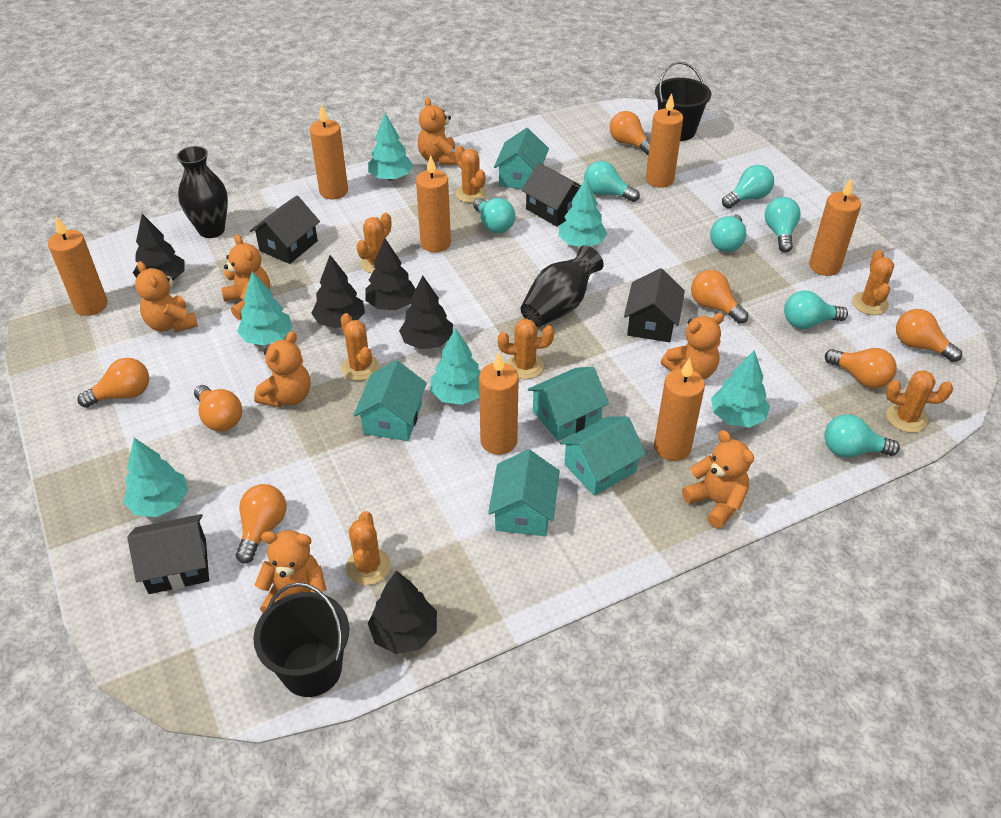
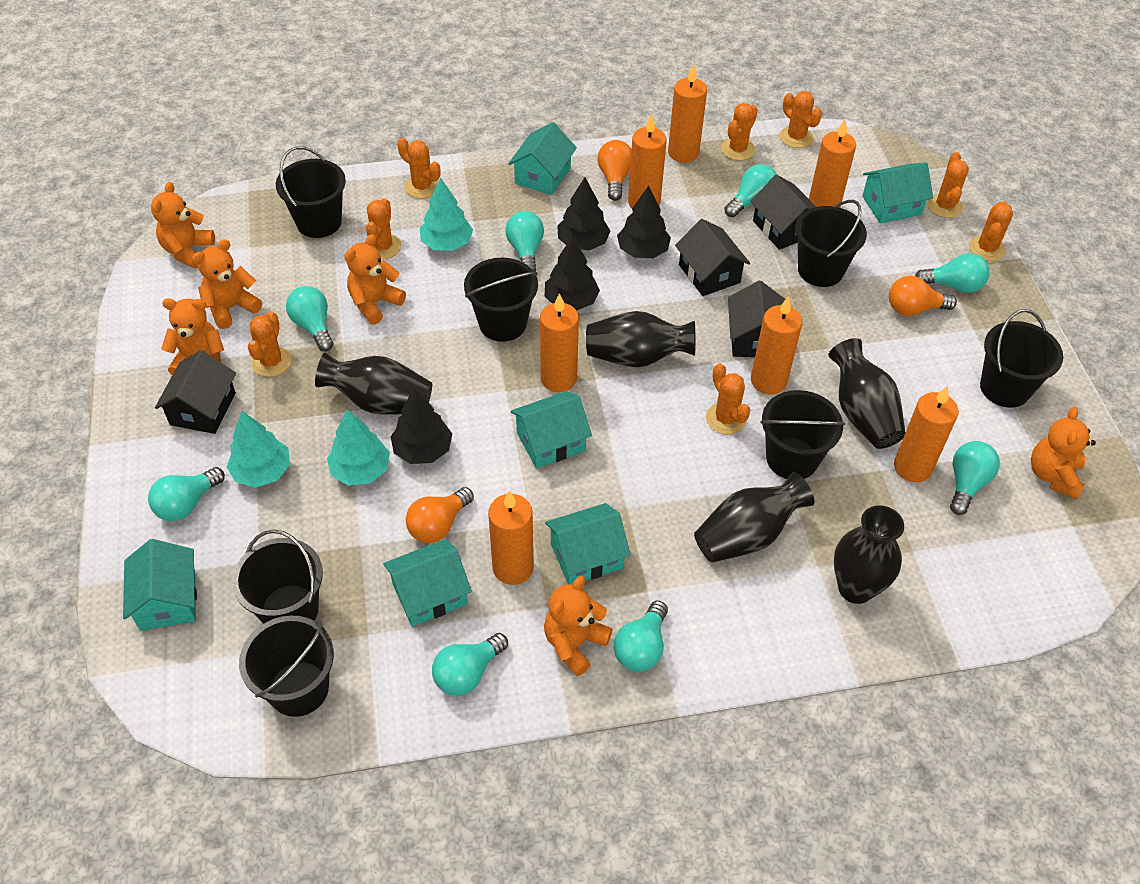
black bucket: 2 -> 7
black tree: 5 -> 4
black vase: 2 -> 5
orange cactus: 7 -> 8
orange light bulb: 7 -> 3
orange teddy bear: 7 -> 6
turquoise house: 5 -> 6
turquoise light bulb: 7 -> 8
turquoise tree: 6 -> 3

